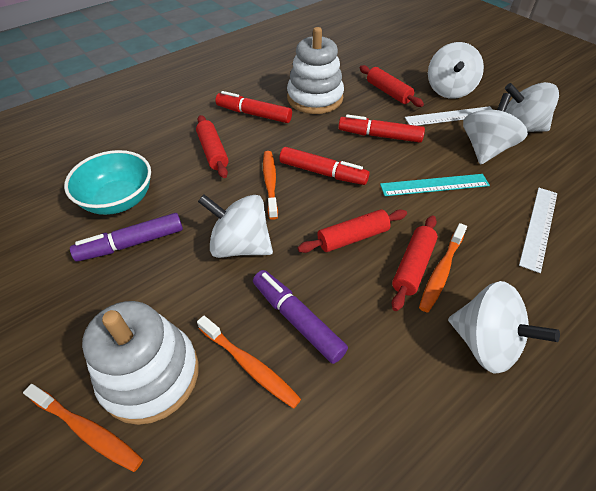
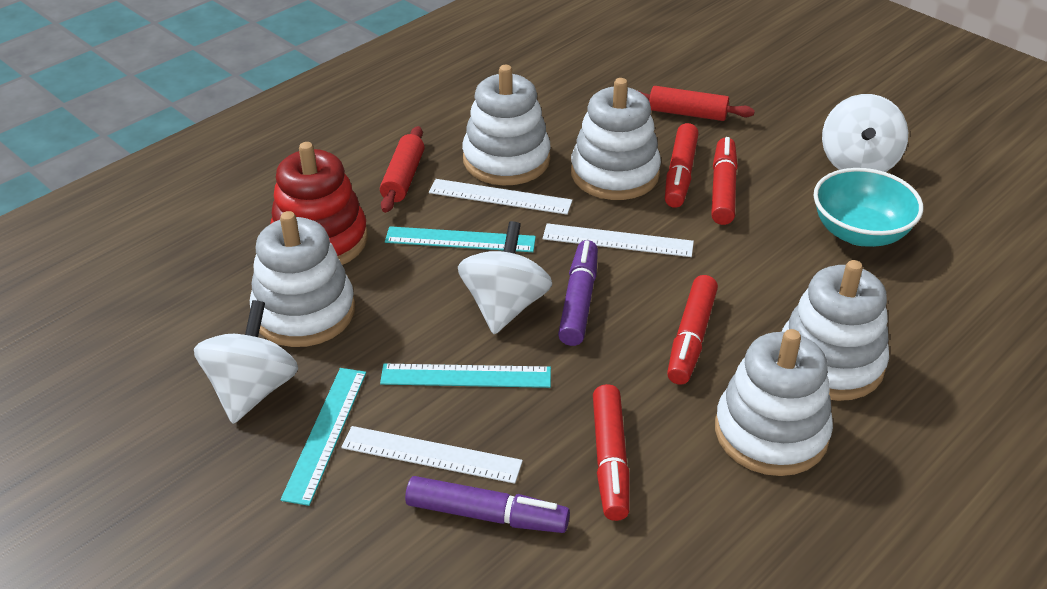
orange toothbrush: 4 -> 0
red marker: 3 -> 4
red rolling pin: 4 -> 2
red stacking toy: 0 -> 1
turquoise ruler: 1 -> 3
white ruler: 2 -> 3
white spinning top: 5 -> 3
white stacking toy: 2 -> 5

